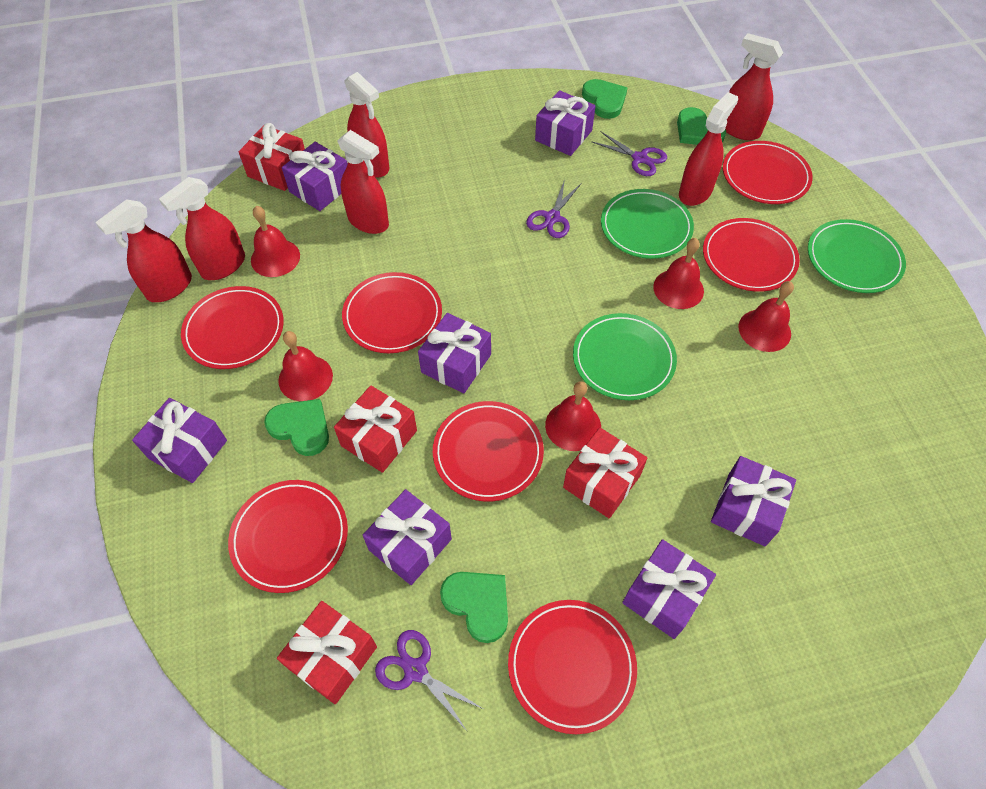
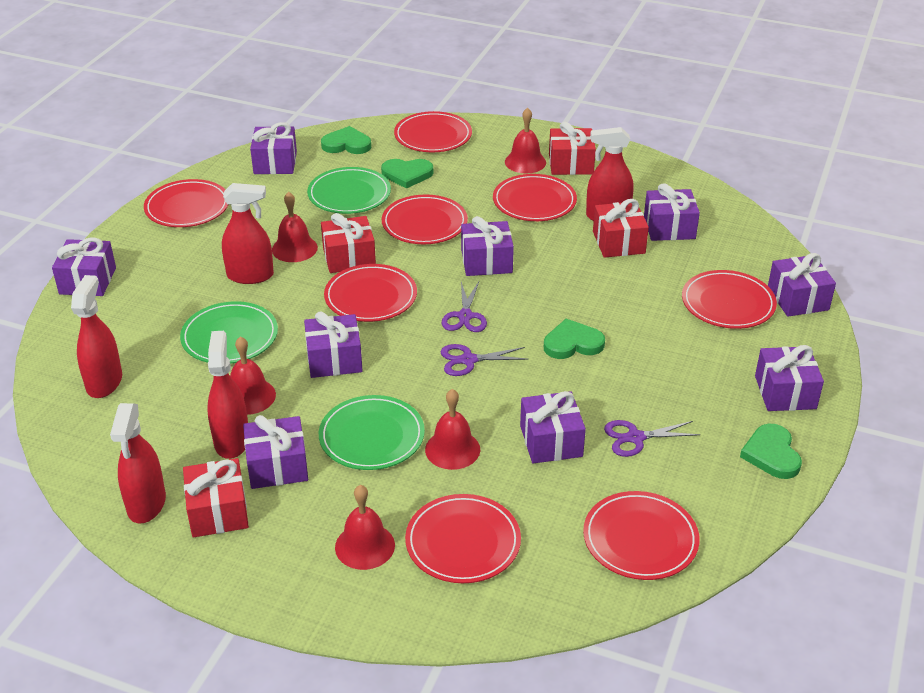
purple gift: 7 -> 9
red plate: 7 -> 8
red spray bottle: 6 -> 5

